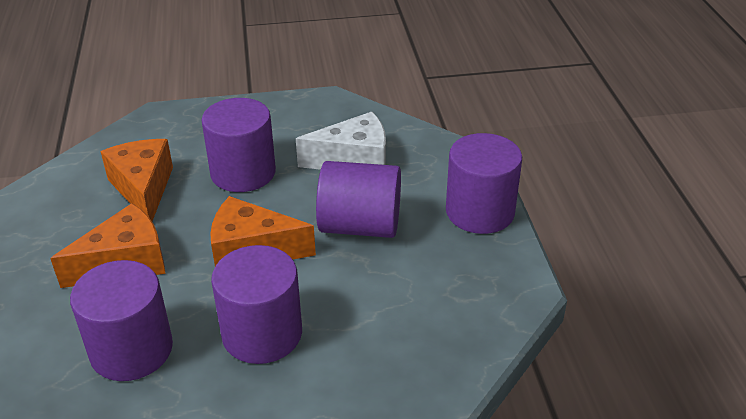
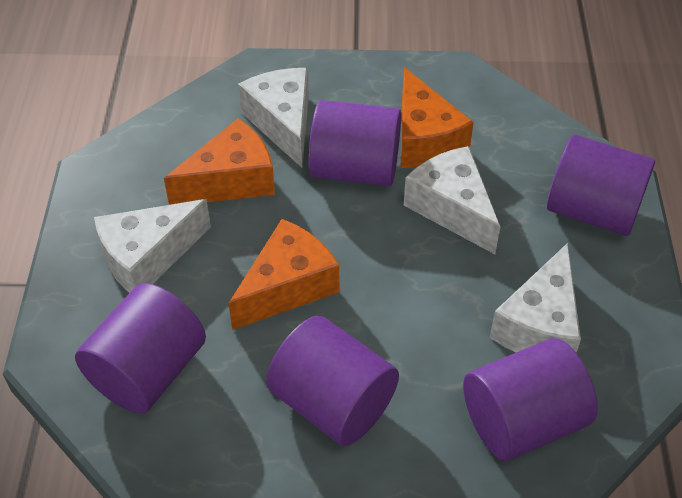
white cheese: 1 -> 4

